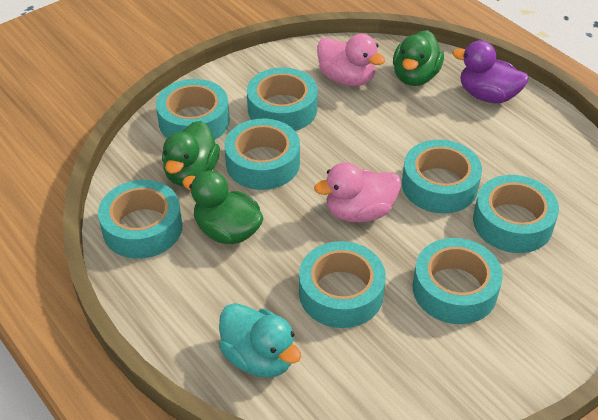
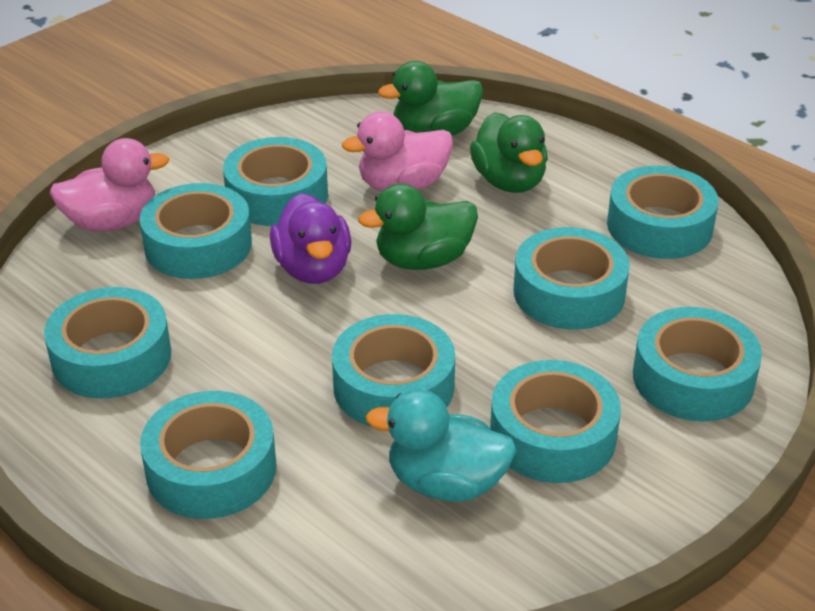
turquoise tape: 8 -> 9

